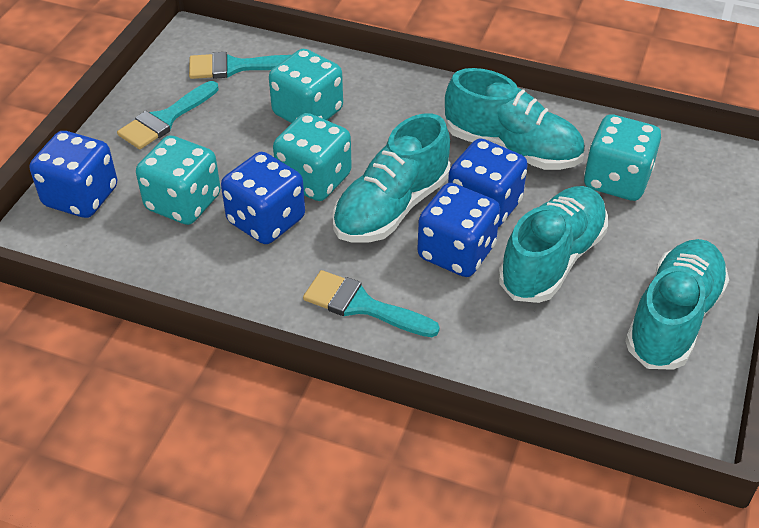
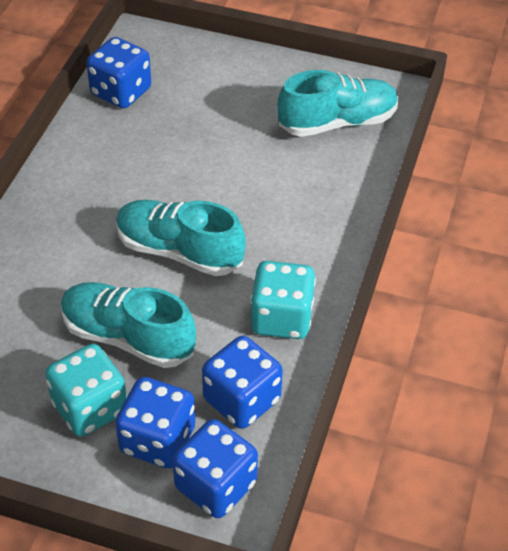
turquoise brush: 3 -> 0
turquoise dice: 4 -> 2
turquoise shoe: 4 -> 3

